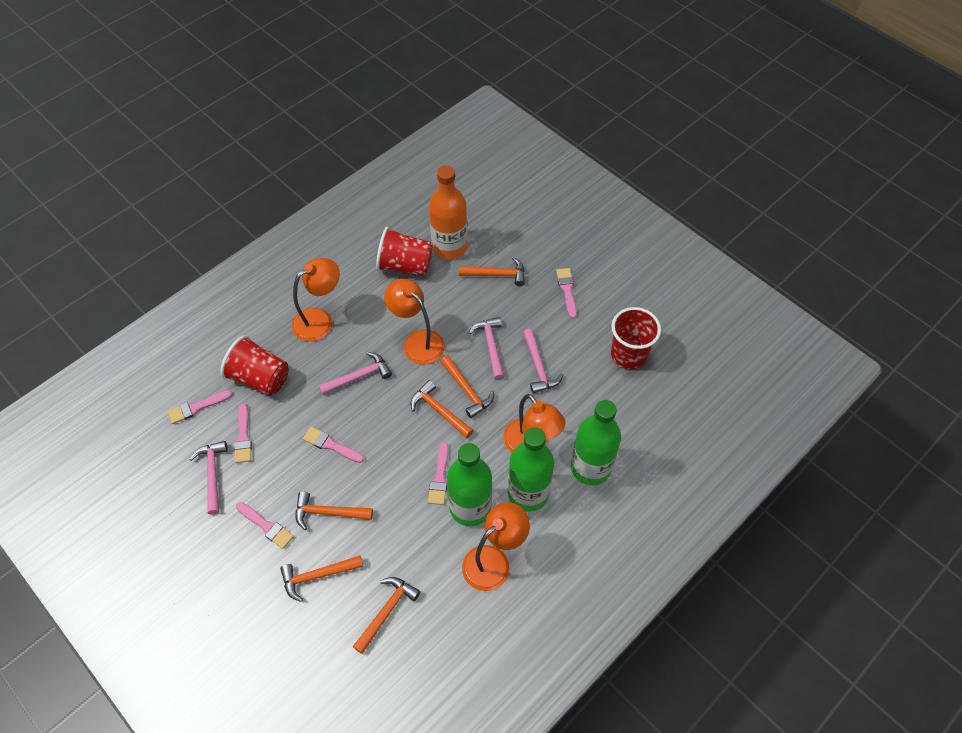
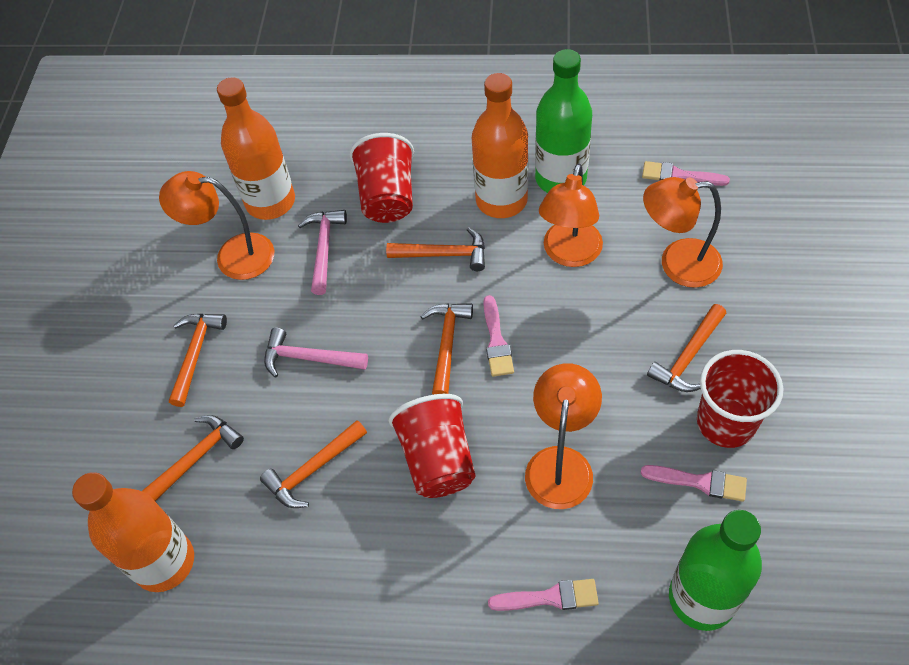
green bottle: 3 -> 2
orange bottle: 1 -> 3
pink brush: 6 -> 4
pink hammer: 4 -> 2

